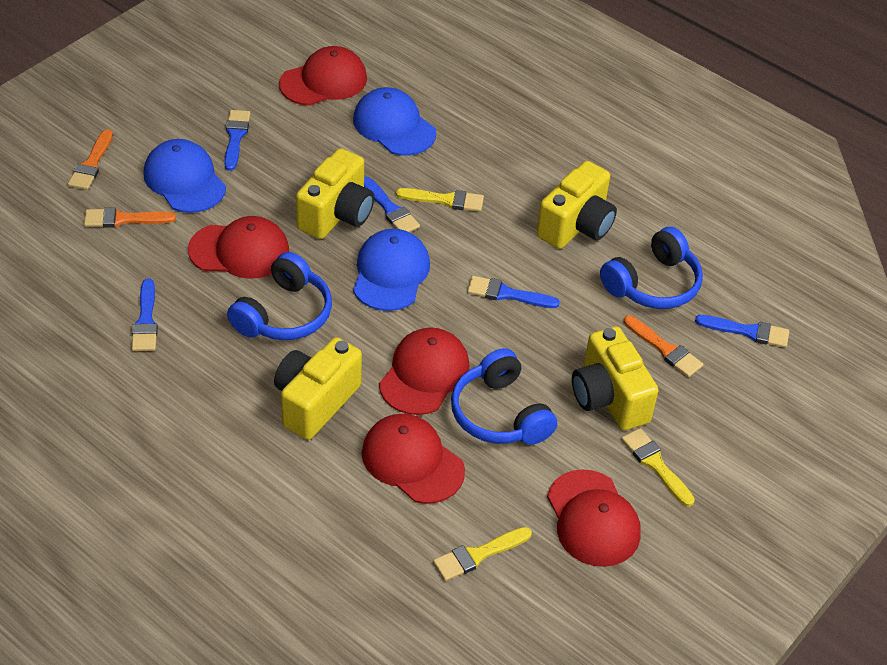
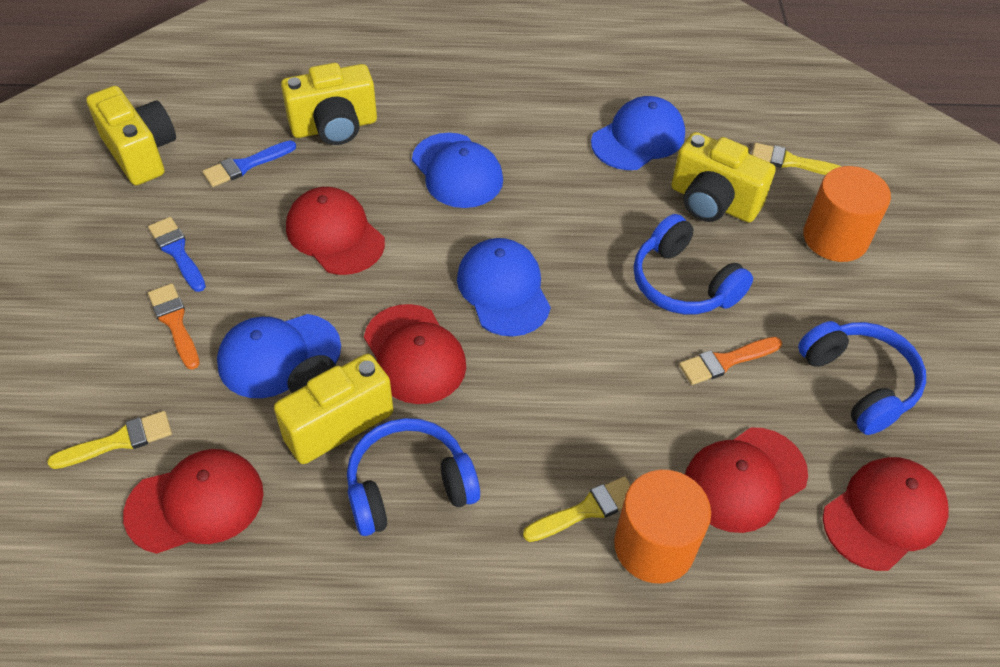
blue brush: 5 -> 2
blue cap: 3 -> 4
orange brush: 3 -> 2
orange cylinder: 0 -> 2

